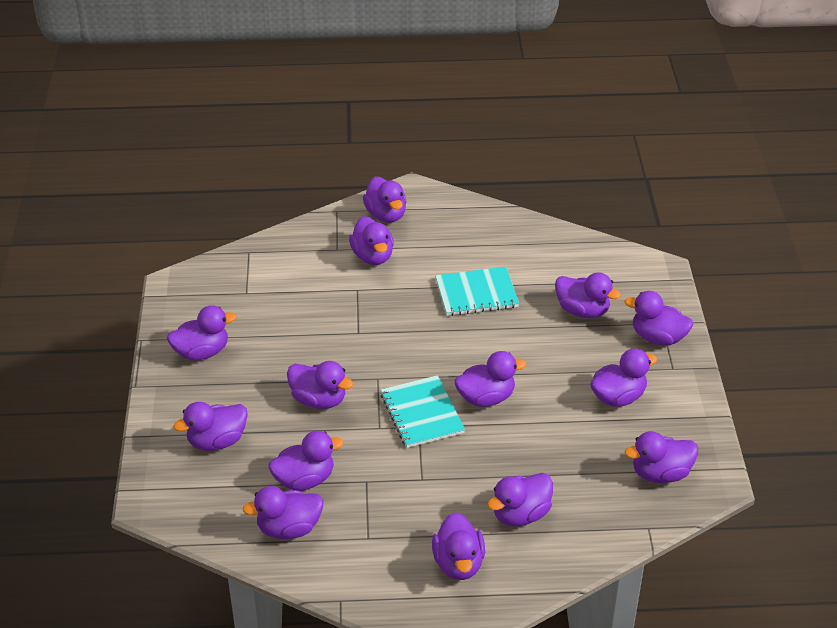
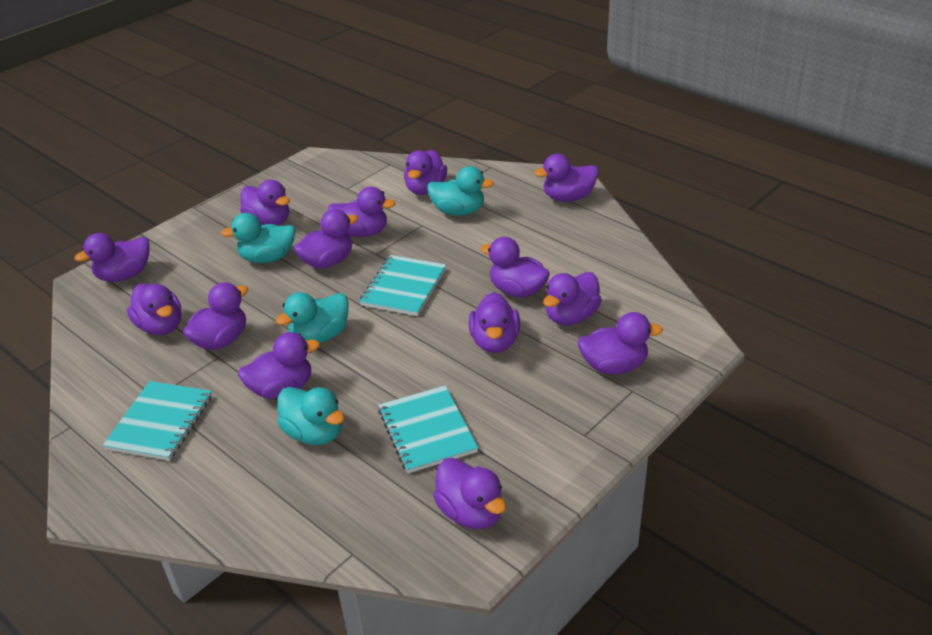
turquoise duck: 0 -> 4
turquoise notebook: 2 -> 3

